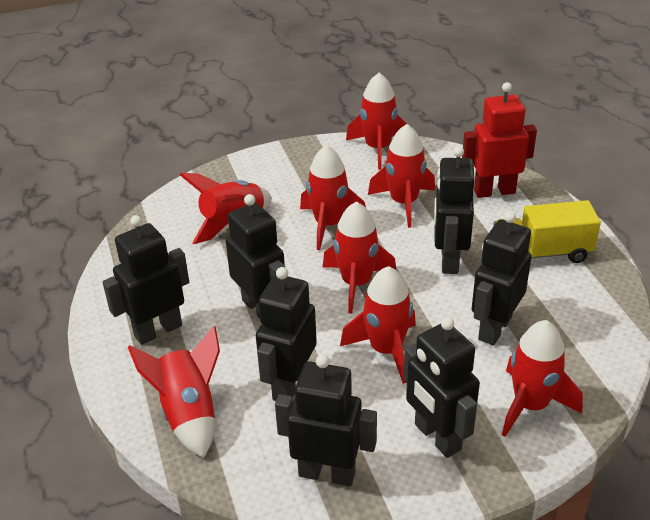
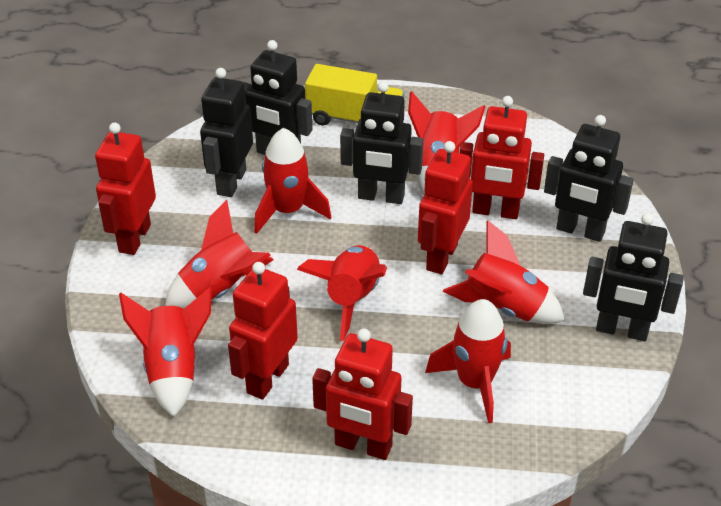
black robot: 7 -> 5
red robot: 1 -> 5
red rocket: 8 -> 7

